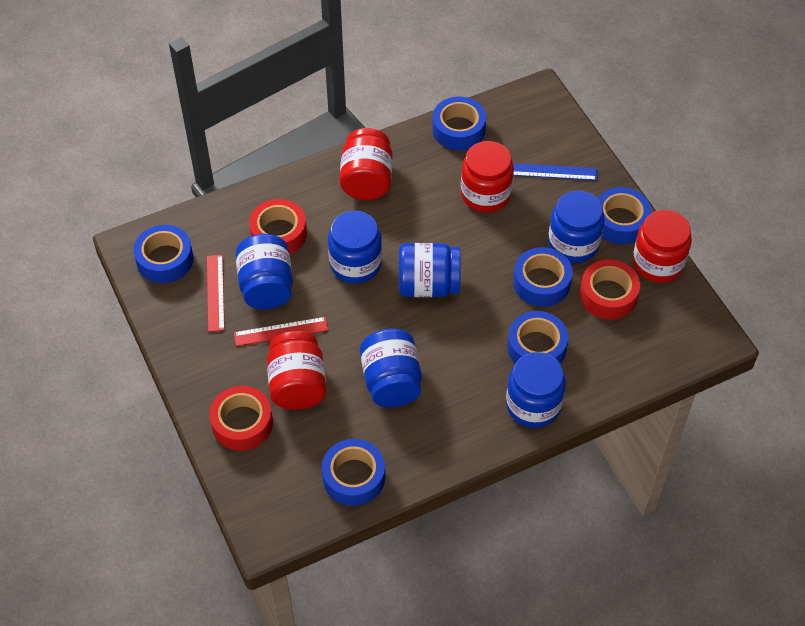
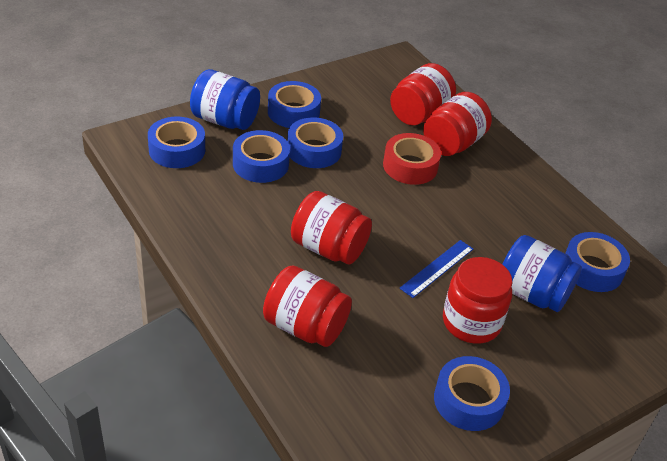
blue jar: 6 -> 2
red jar: 4 -> 5
red ruler: 2 -> 0
red tape: 3 -> 1

